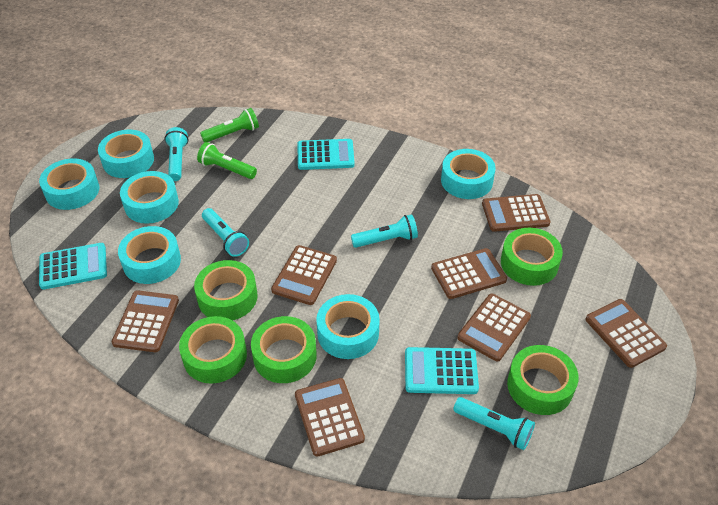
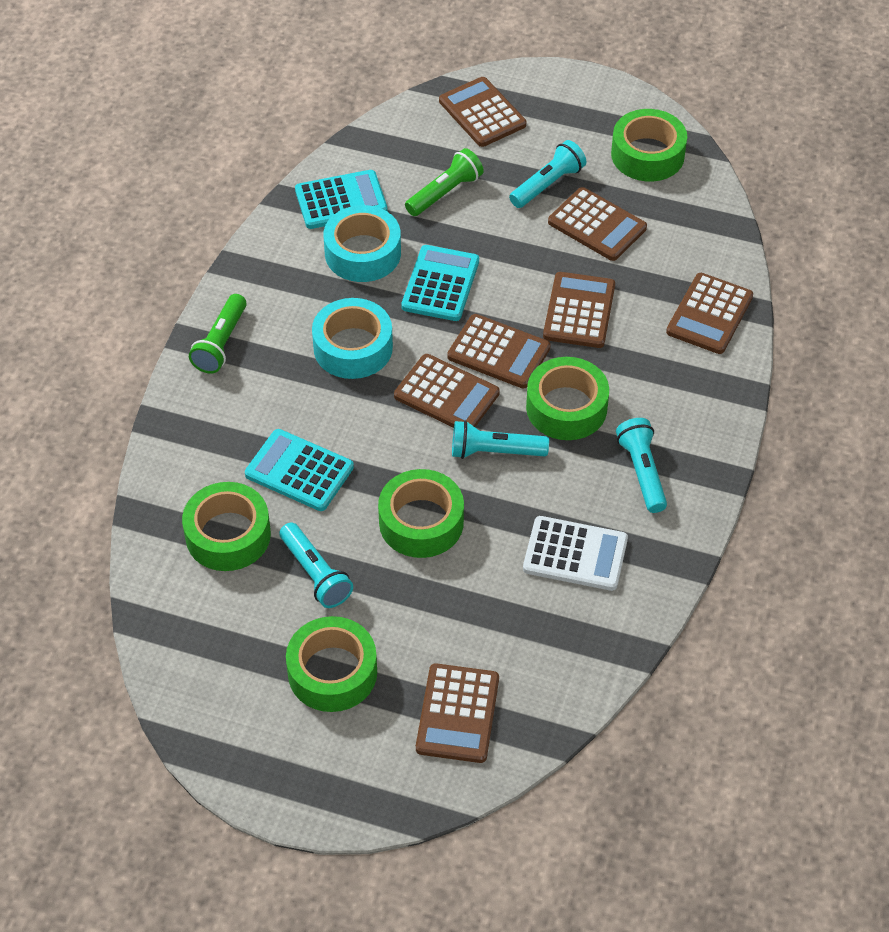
turquoise tape: 6 -> 2
white calculator: 0 -> 1

